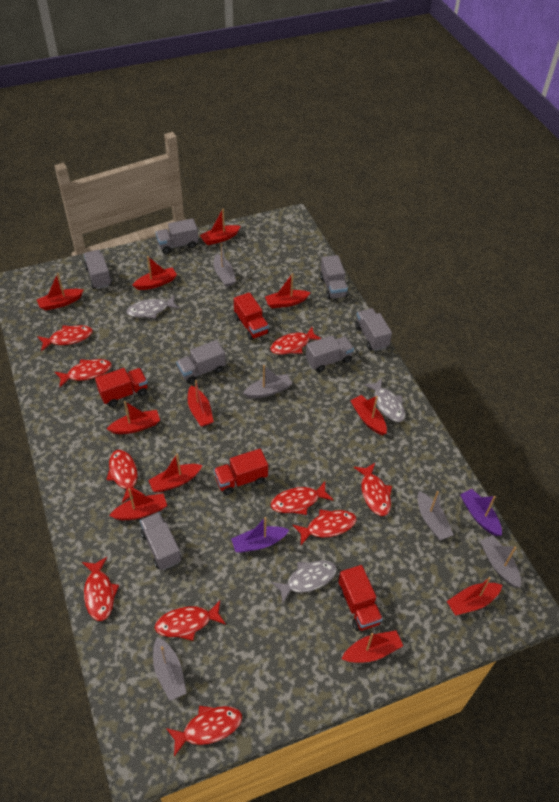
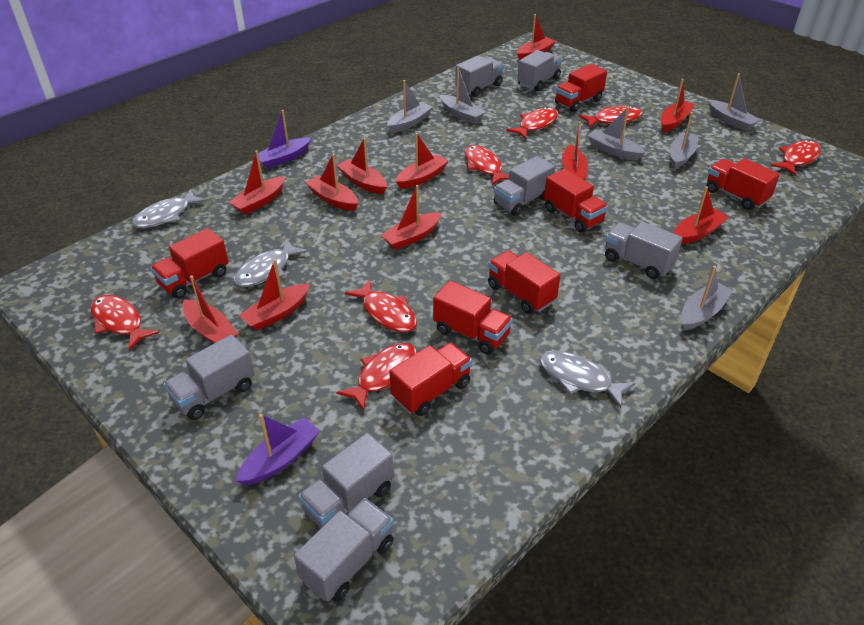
grey boat: 5 -> 6
red fish: 10 -> 7
red truck: 4 -> 7

